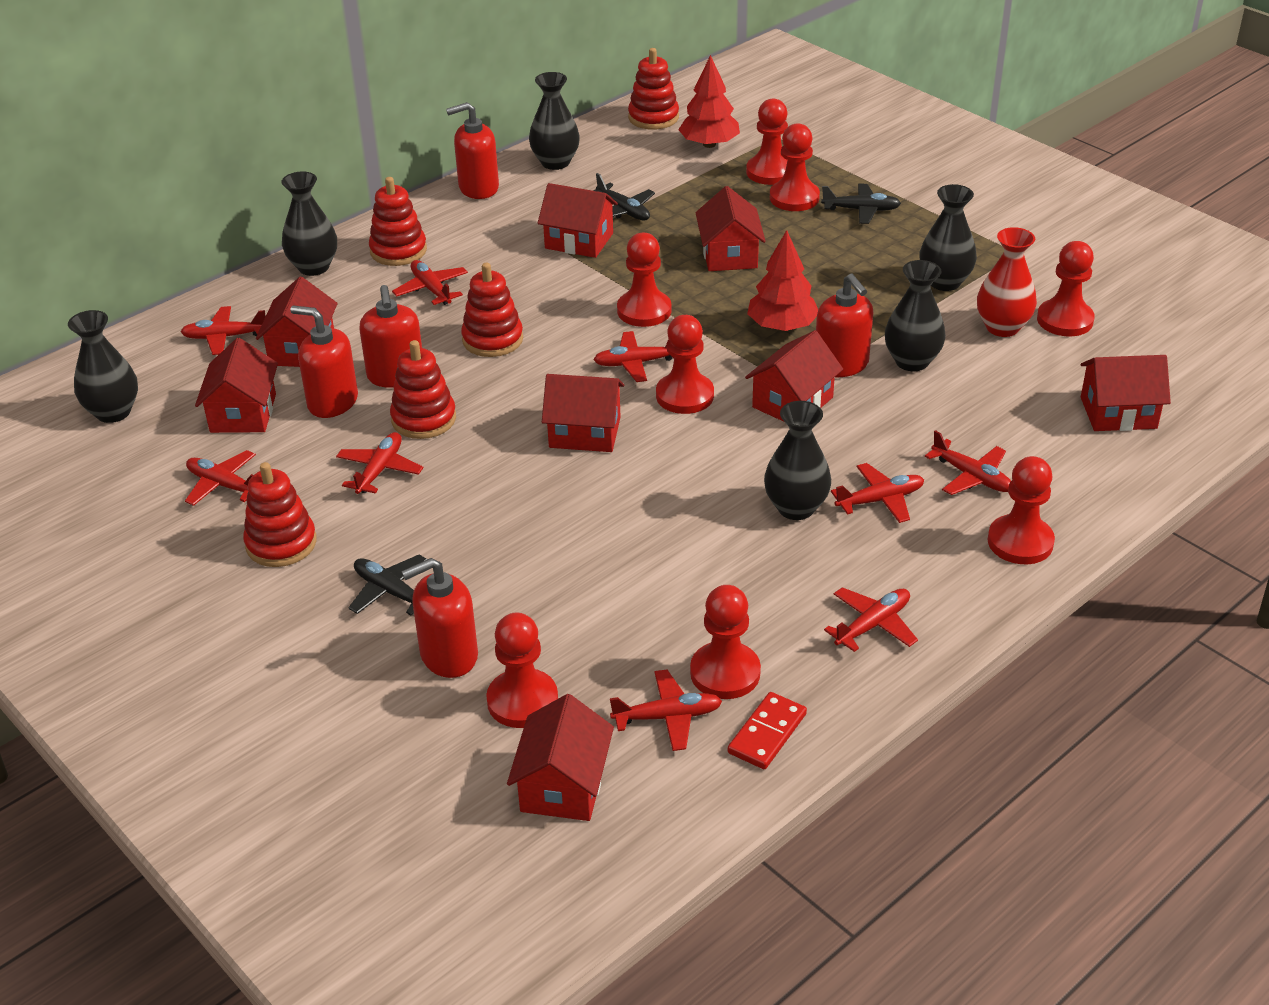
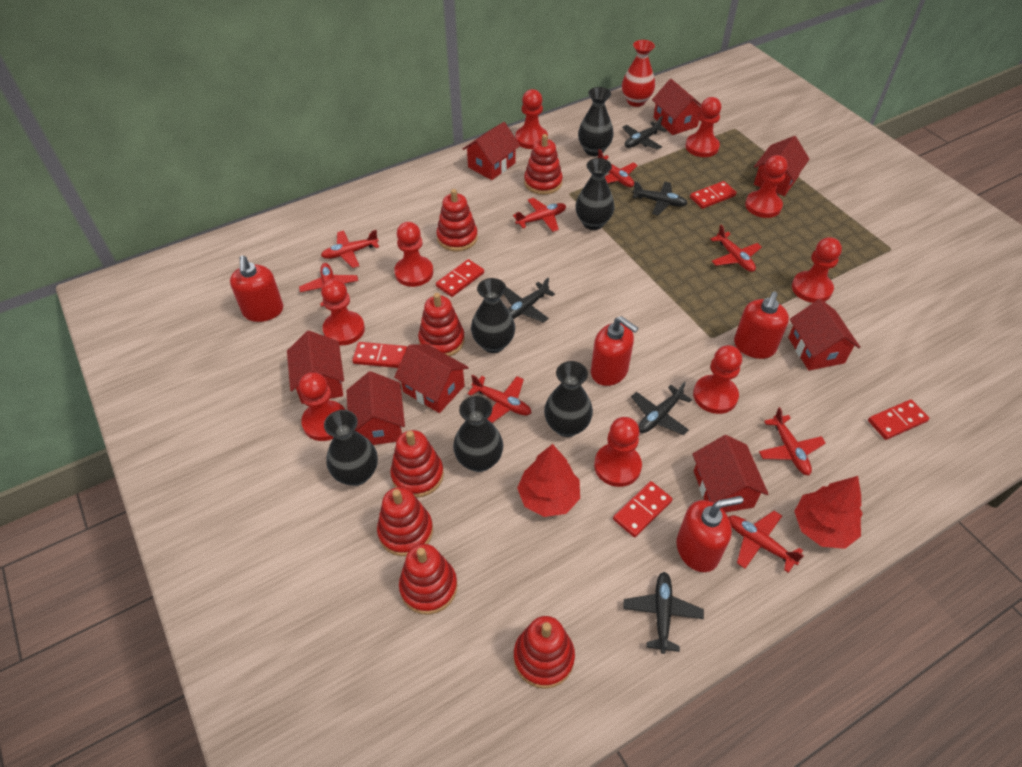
black plane: 3 -> 5
red domino: 1 -> 5
red pawn: 8 -> 9
red plane: 9 -> 8
red soap dispenser: 5 -> 4
red stacking toy: 5 -> 7

